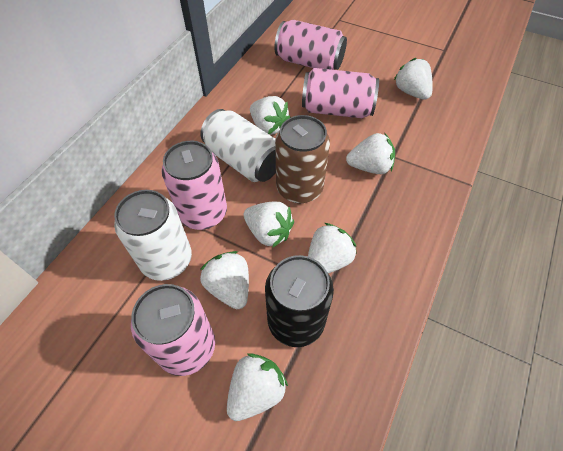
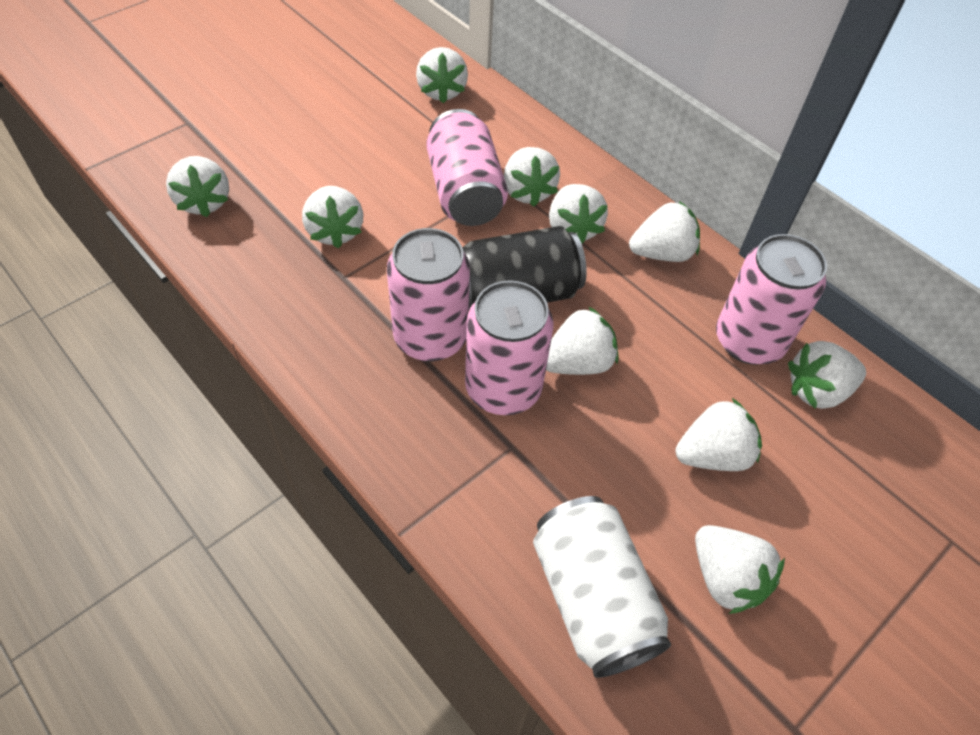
brown can: 1 -> 0
white can: 2 -> 1
white strawberry: 7 -> 10

